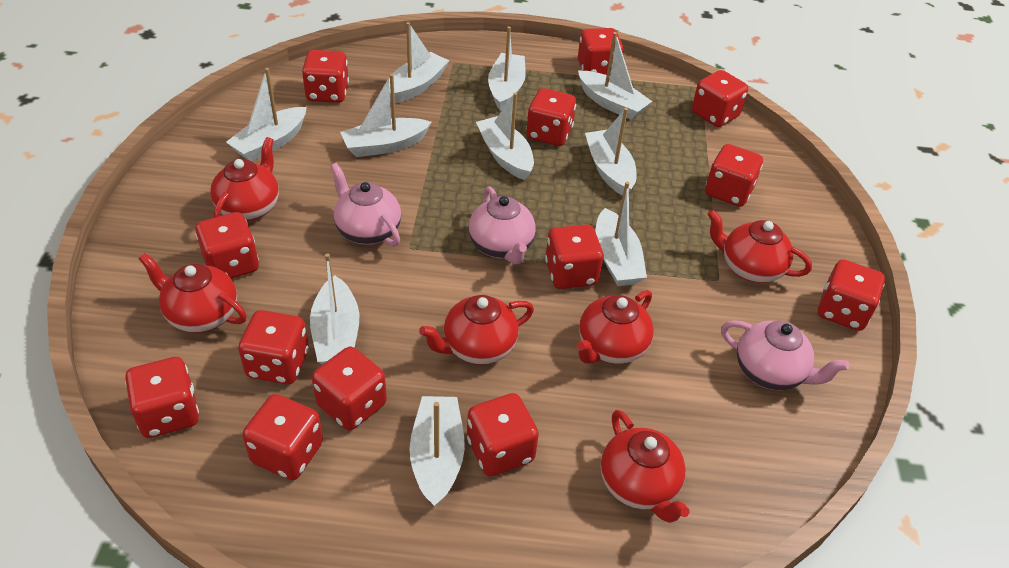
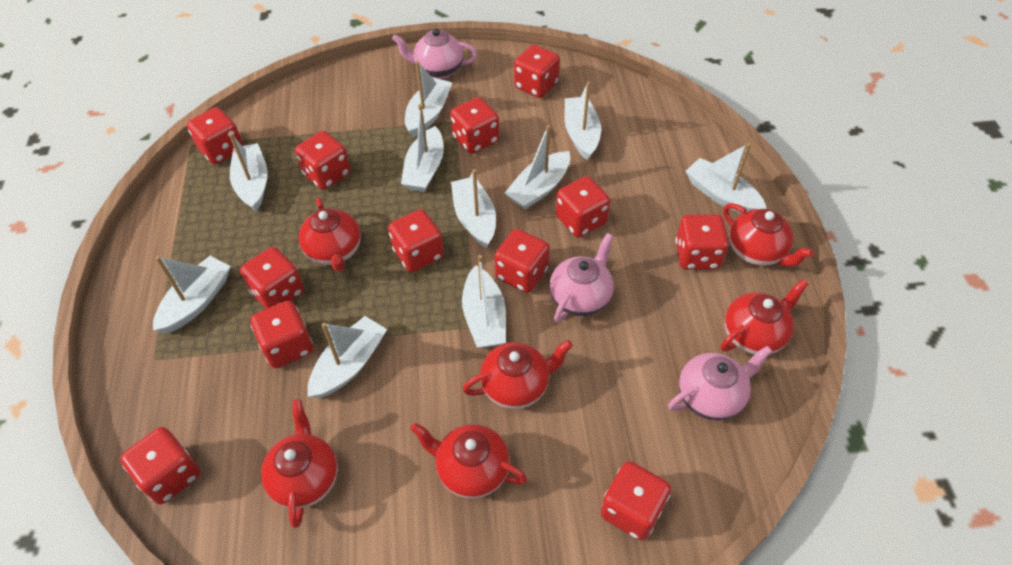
red dice: 13 -> 12

